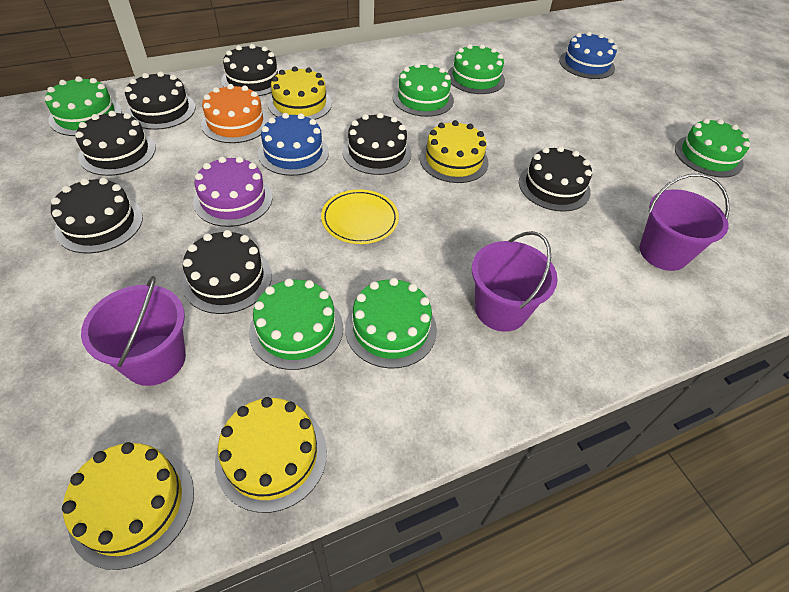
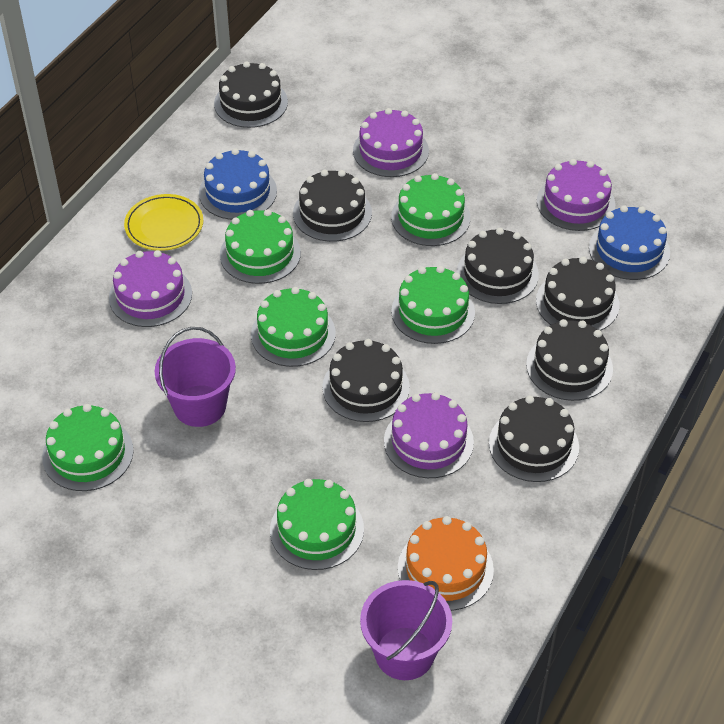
purple bucket: 3 -> 2
purple cake: 1 -> 4
yellow cake: 4 -> 0

